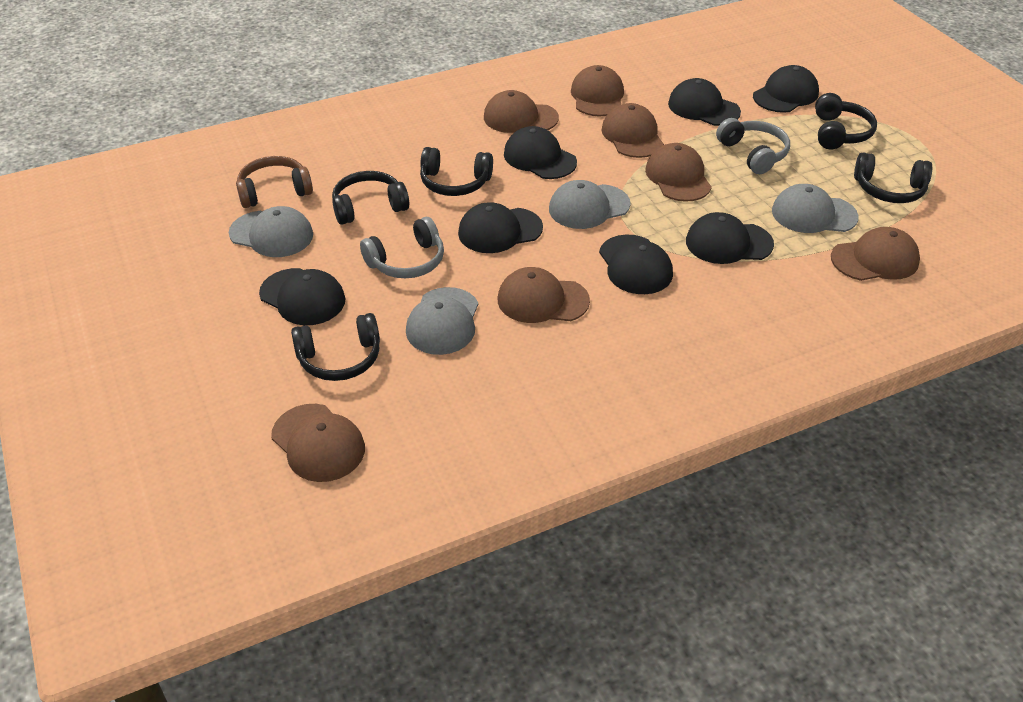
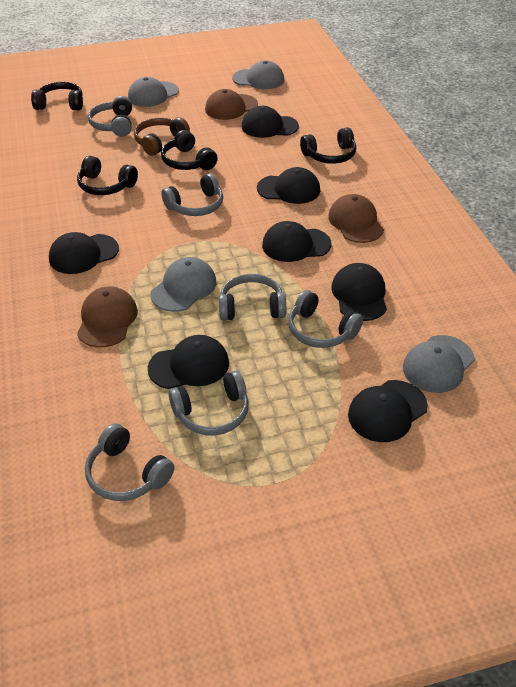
black headphones: 5 -> 4
brown cap: 7 -> 3
grey headphones: 2 -> 6

